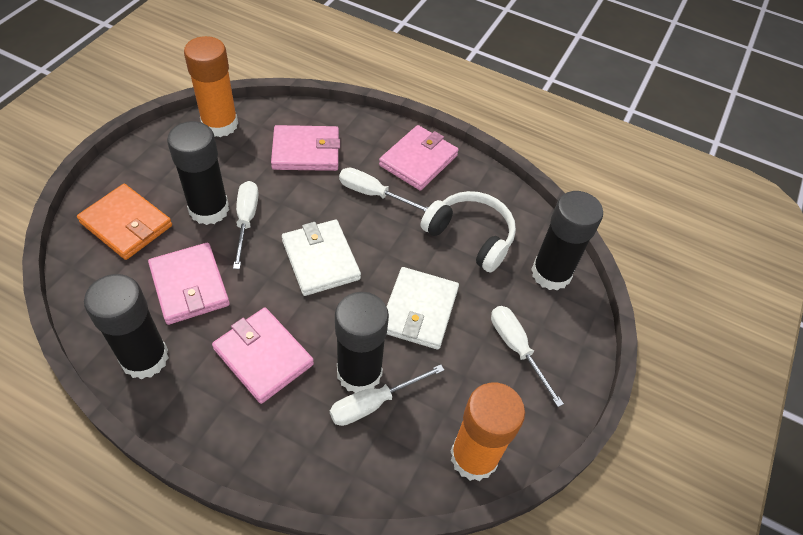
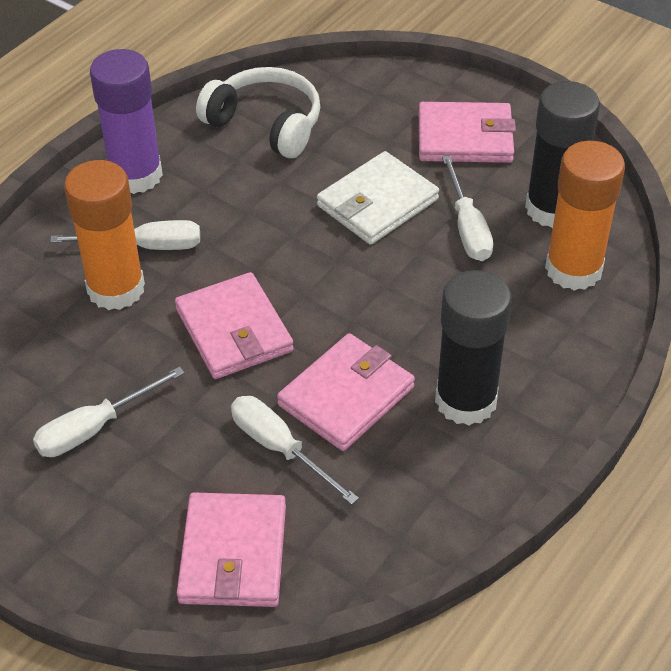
black glue stick: 4 -> 2
orange wallet: 1 -> 0
purple glue stick: 0 -> 1
white wallet: 2 -> 1

